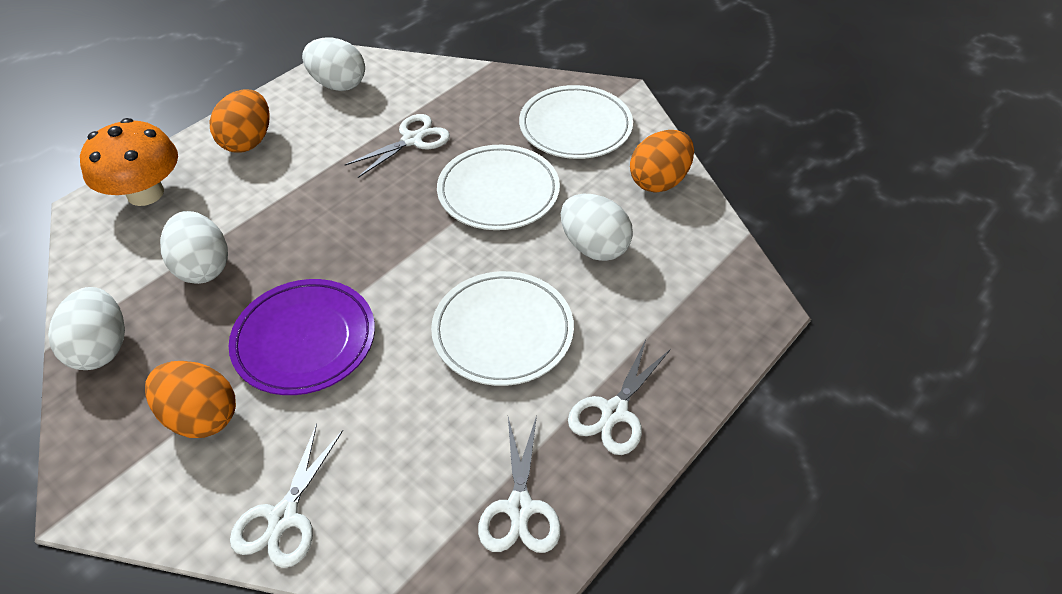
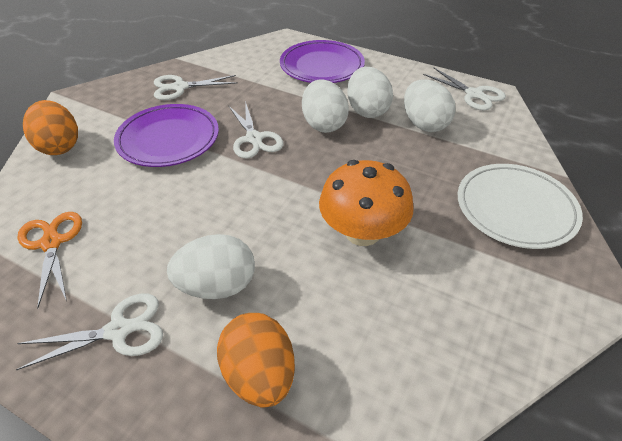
orange egg: 3 -> 2
orange scissors: 0 -> 1
purple plate: 1 -> 2
white plate: 3 -> 1

